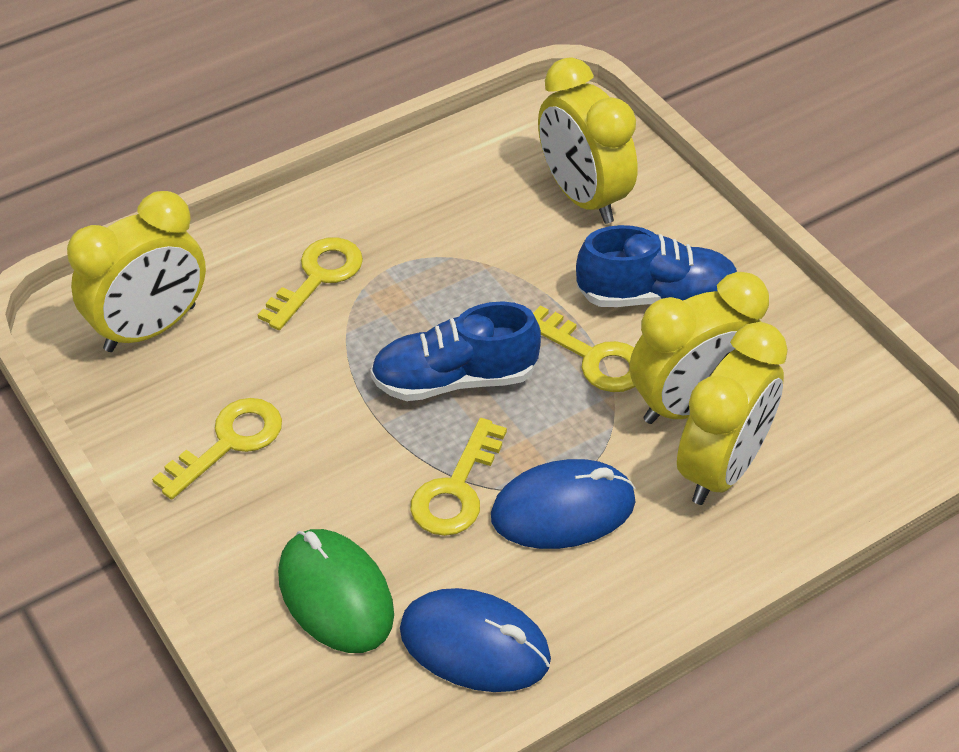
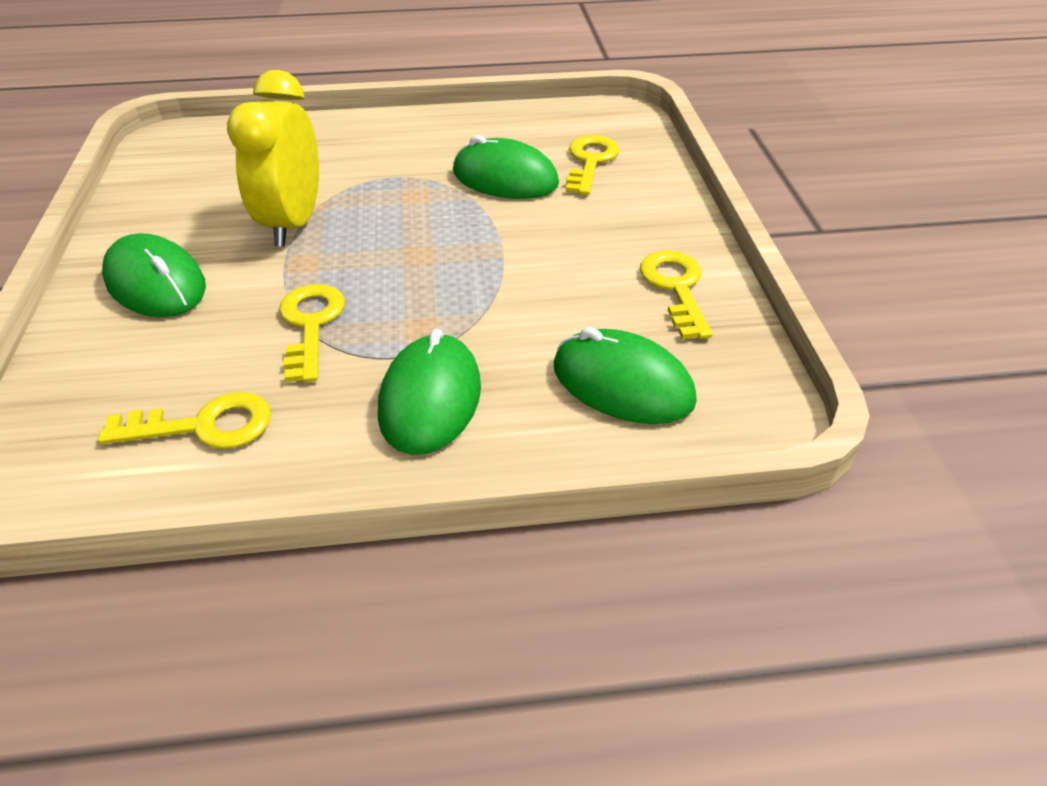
blue mouse: 2 -> 0
blue shoe: 2 -> 0
green mouse: 1 -> 4
yellow clock: 4 -> 1

